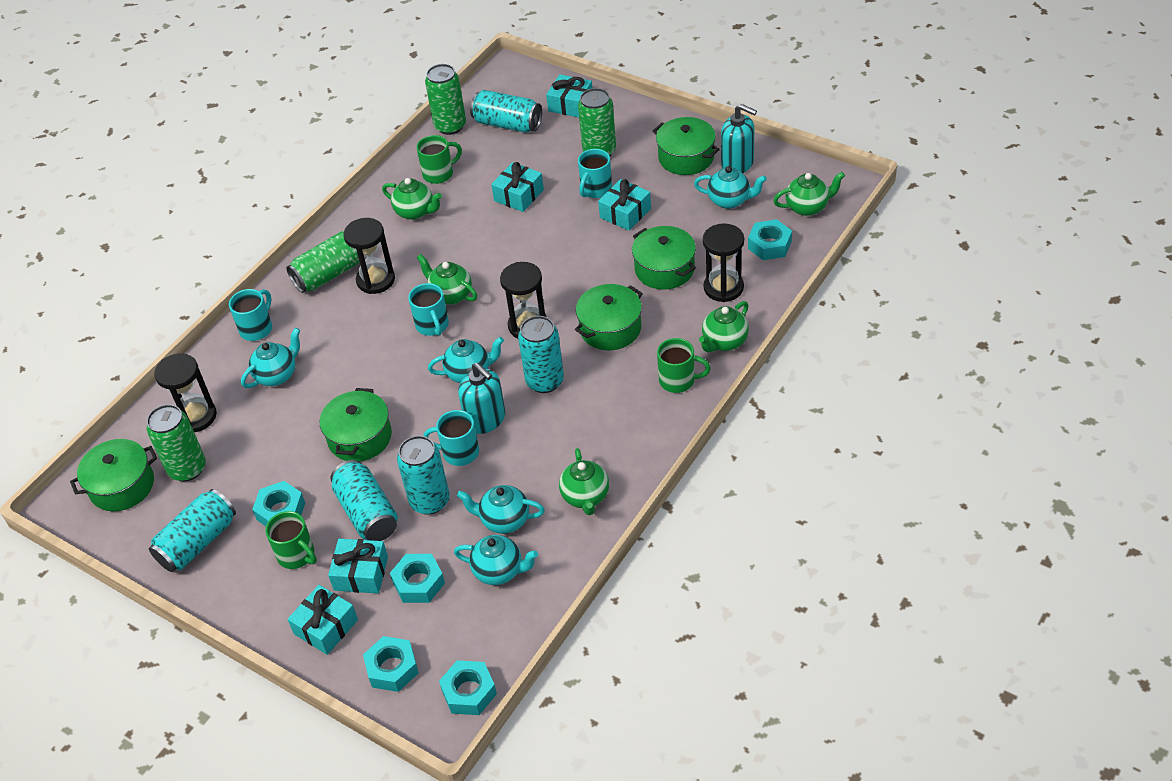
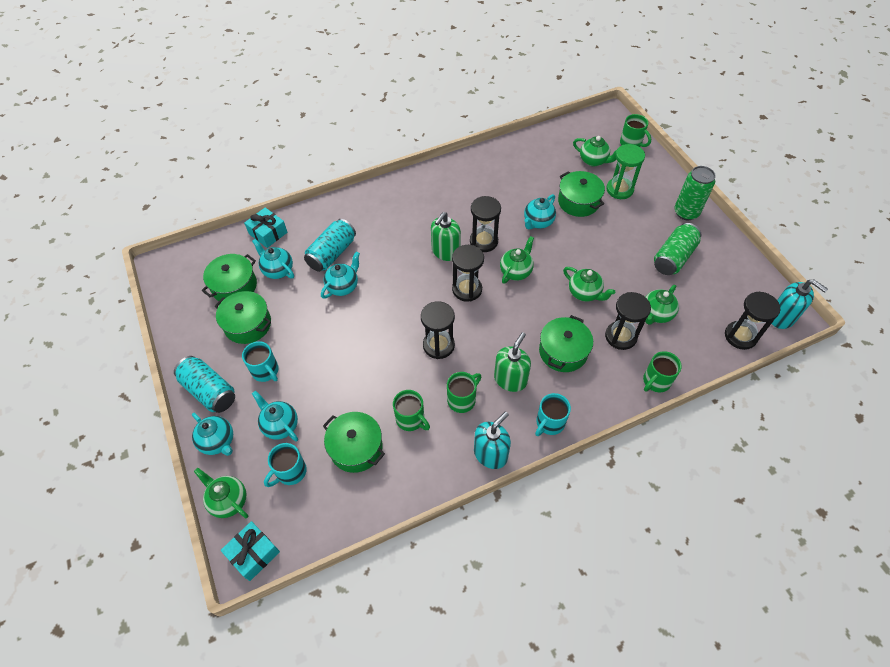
black hourglass: 4 -> 5
green can: 4 -> 2
green hourglass: 0 -> 1
green mug: 3 -> 4
green soap dispenser: 0 -> 2
turquoise can: 5 -> 2
turquoise gift: 5 -> 2
turquoise mug: 4 -> 3
turquoise nut: 5 -> 0

